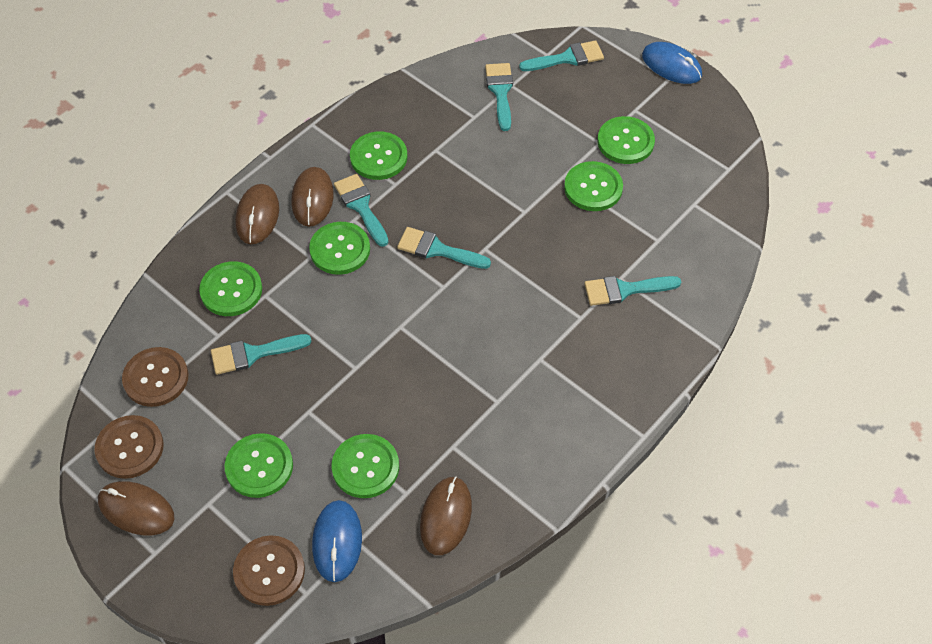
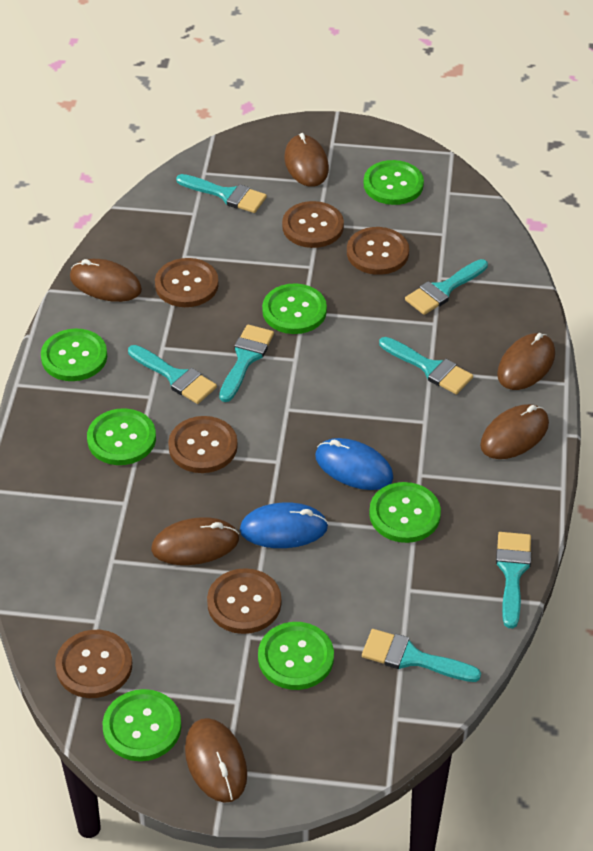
brown button: 3 -> 6
brown mouse: 4 -> 6
turquoise brush: 6 -> 7

